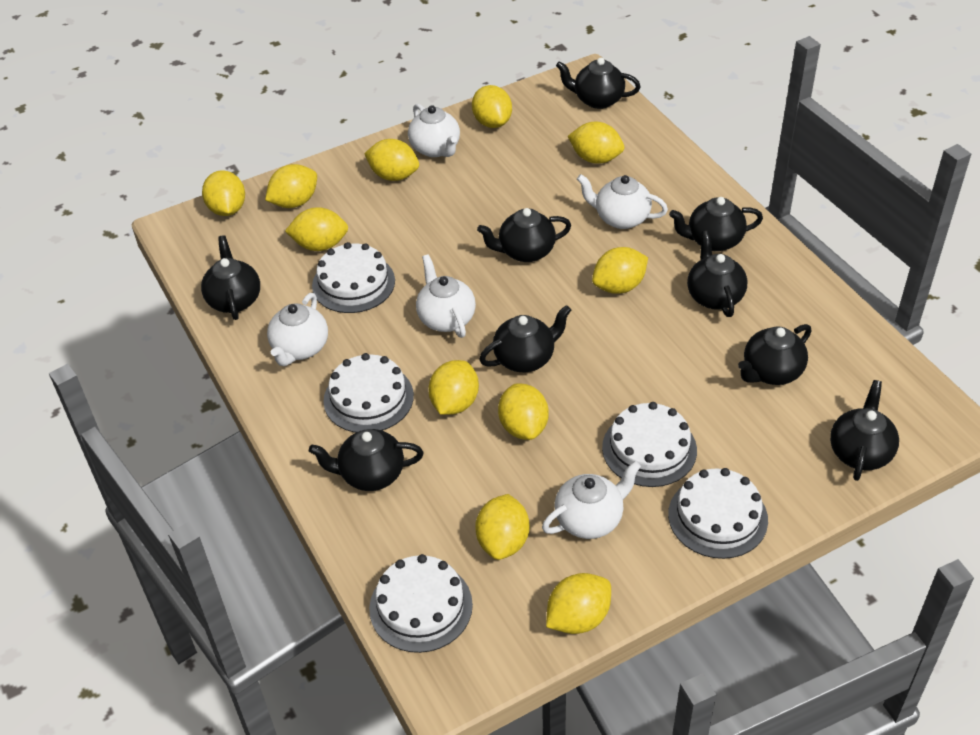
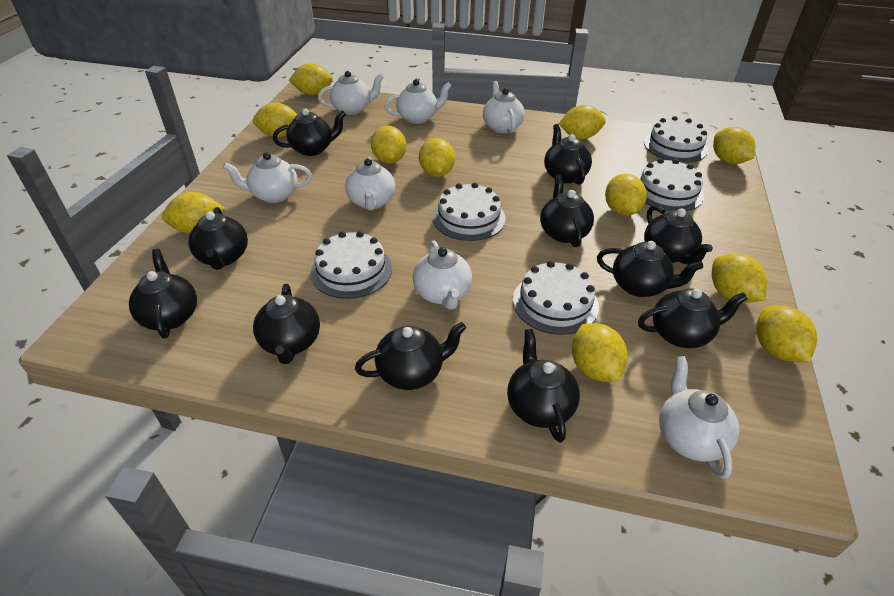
black teapot: 9 -> 11
white teapot: 5 -> 7

